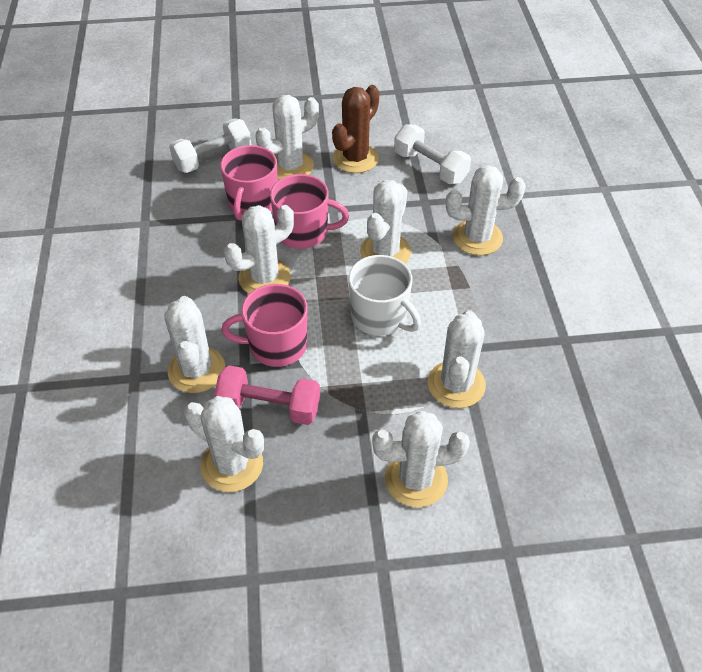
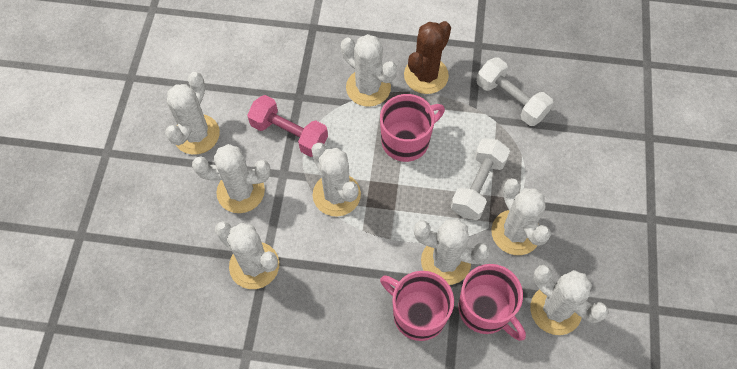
white mug: 1 -> 0

